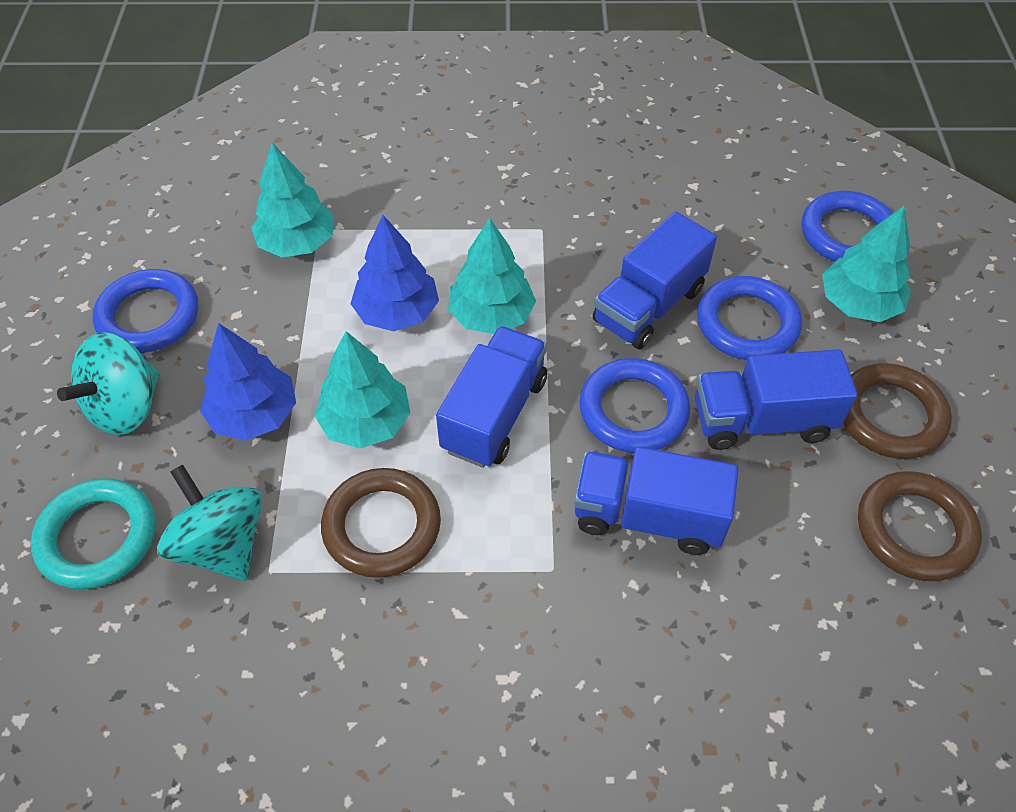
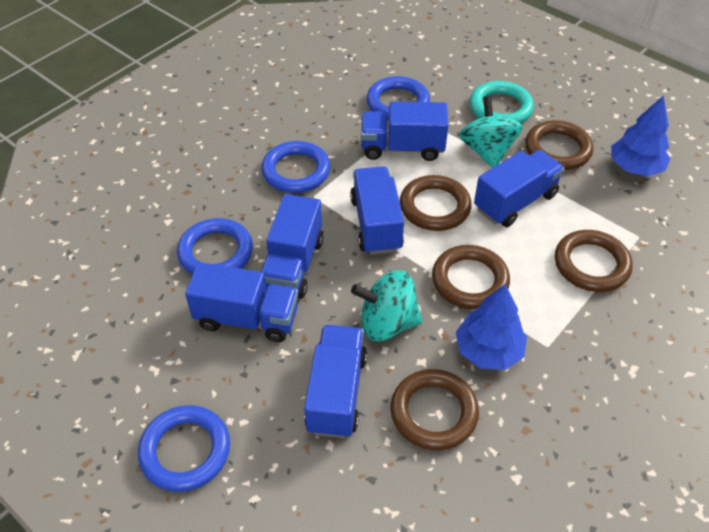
blue truck: 4 -> 6
brown ring: 3 -> 5
turquoise tree: 4 -> 0

